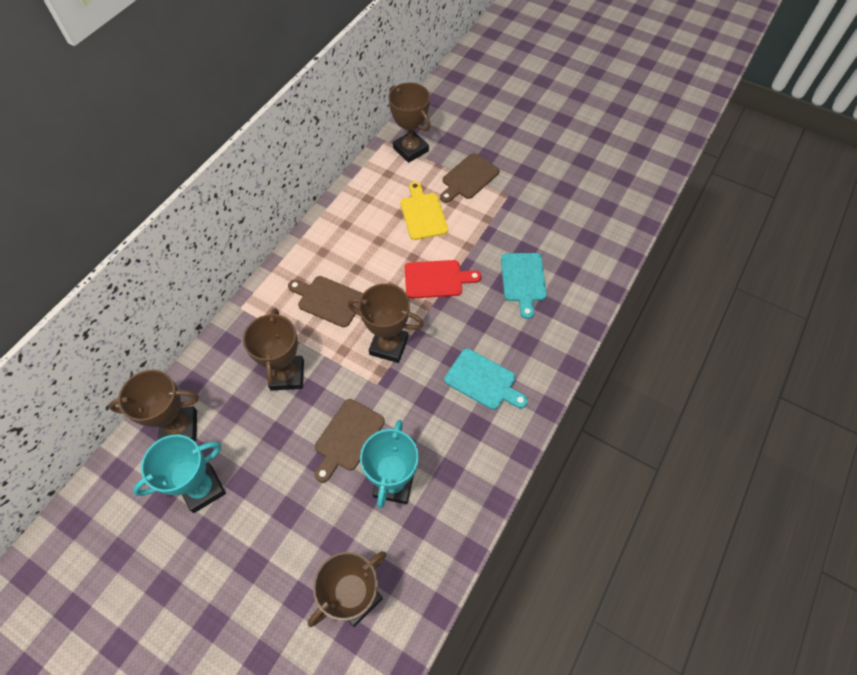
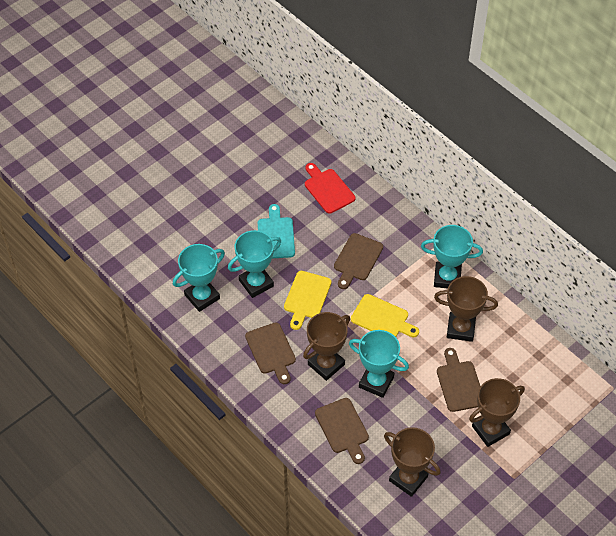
brown cutting board: 3 -> 4
brown trophy: 5 -> 4
turquoise cutting board: 2 -> 1
turquoise trophy: 2 -> 4
yellow cutting board: 1 -> 2

